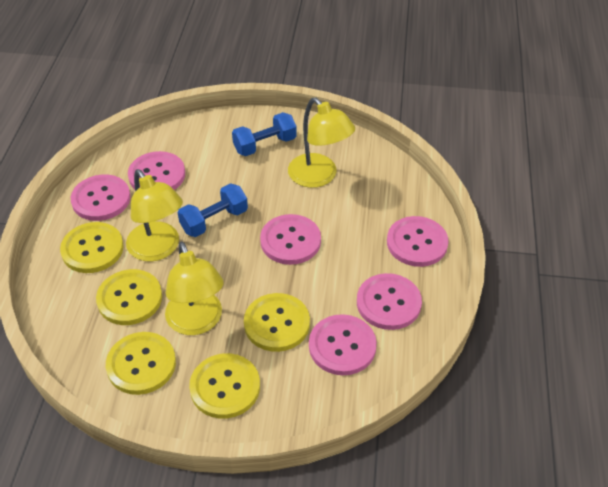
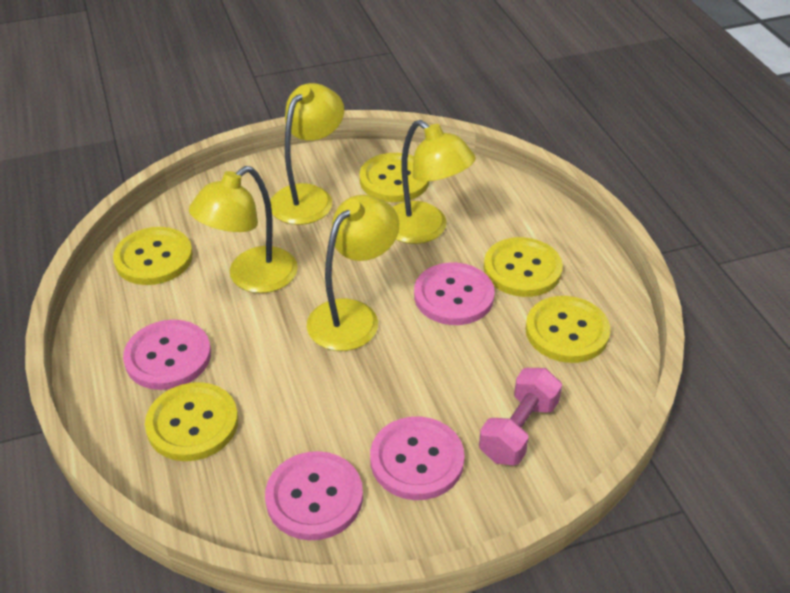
blue dumbbell: 2 -> 0
pink button: 6 -> 4
pink dumbbell: 0 -> 1
yellow lamp: 3 -> 4

